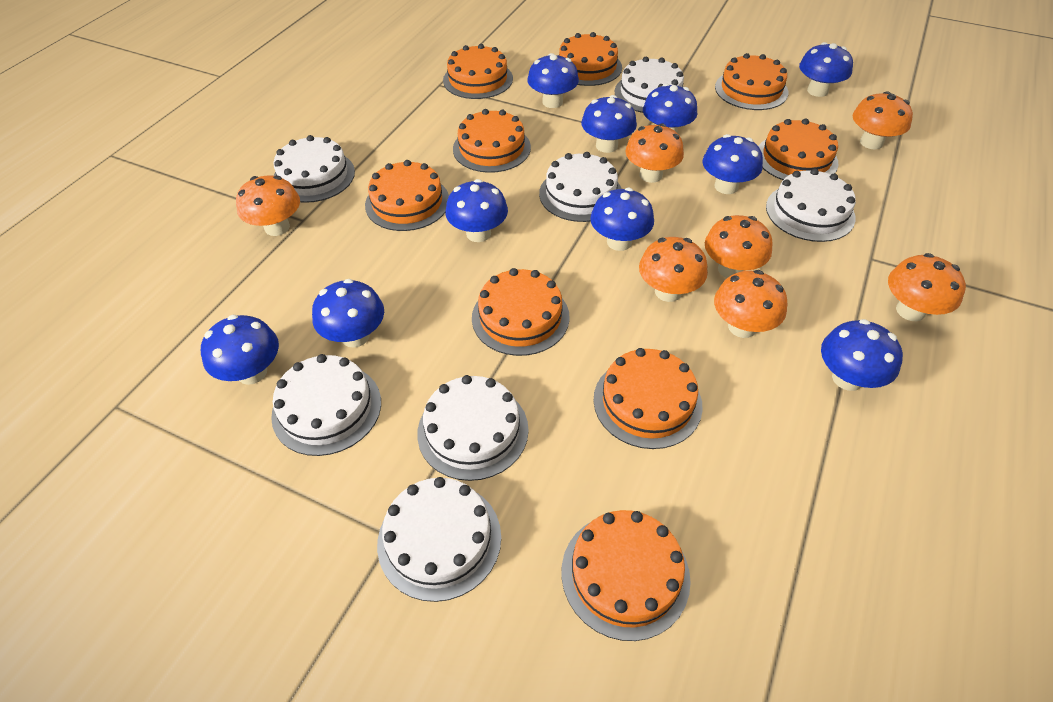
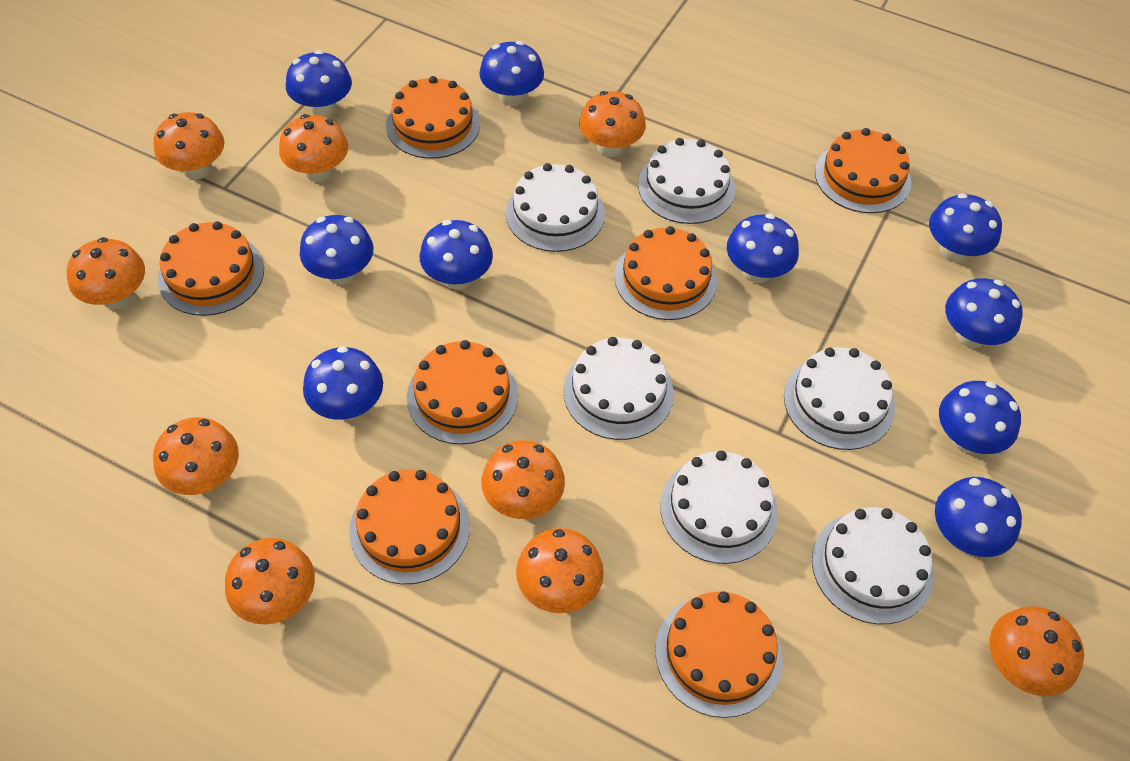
orange cake: 9 -> 7
orange mushroom: 7 -> 9
white cake: 7 -> 6

